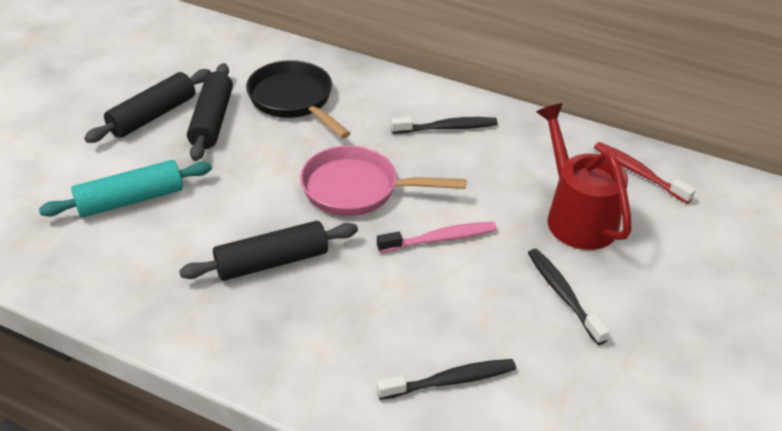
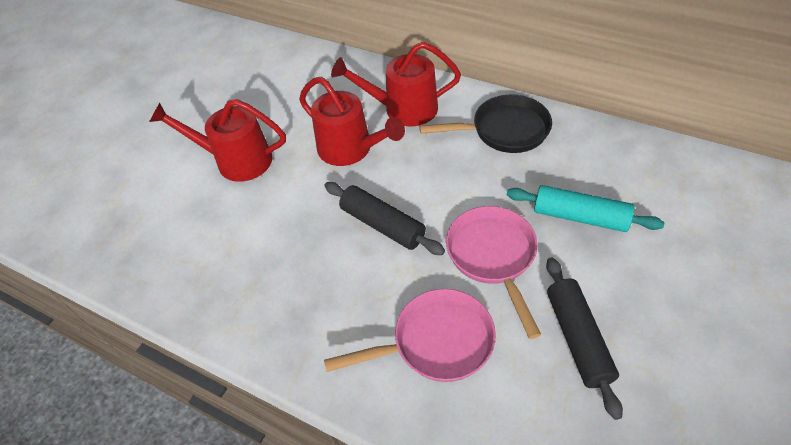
black rolling pin: 3 -> 2
black toothbrush: 3 -> 0
pink pan: 1 -> 2
pink toothbrush: 1 -> 0
red toothbrush: 1 -> 0
red watering can: 1 -> 3

